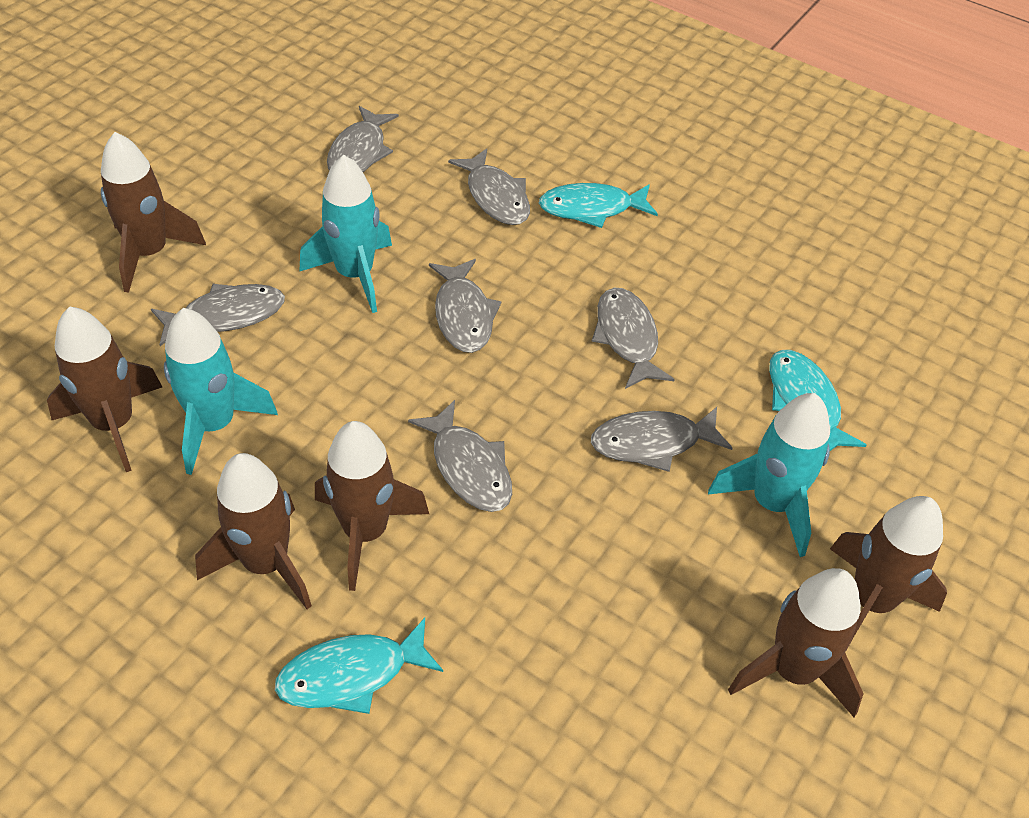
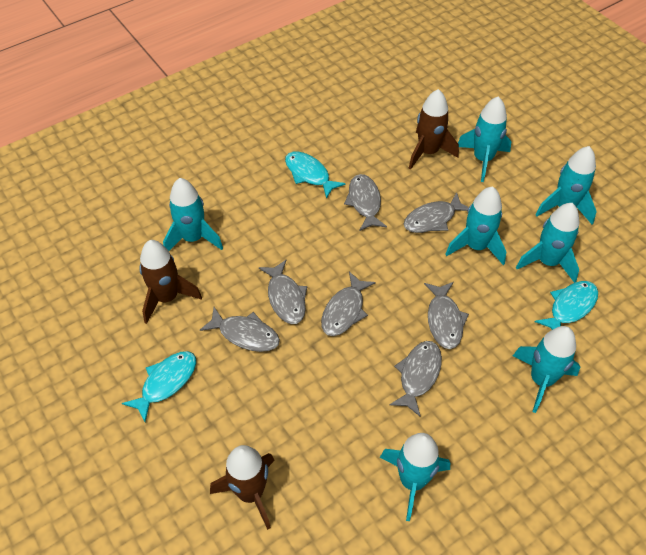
brown rocket: 6 -> 3
turquoise rocket: 3 -> 7

